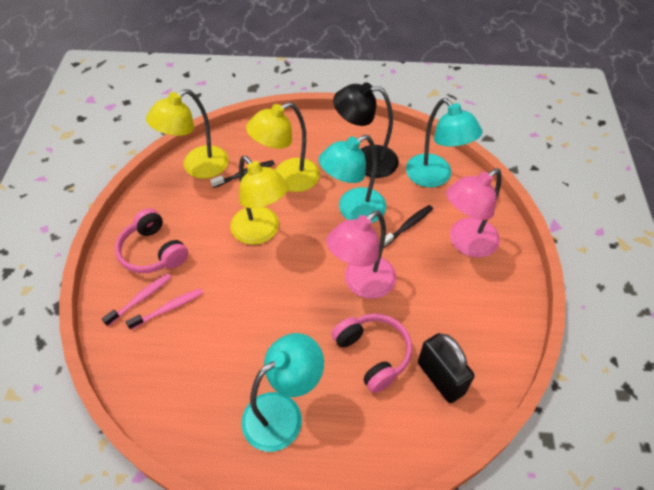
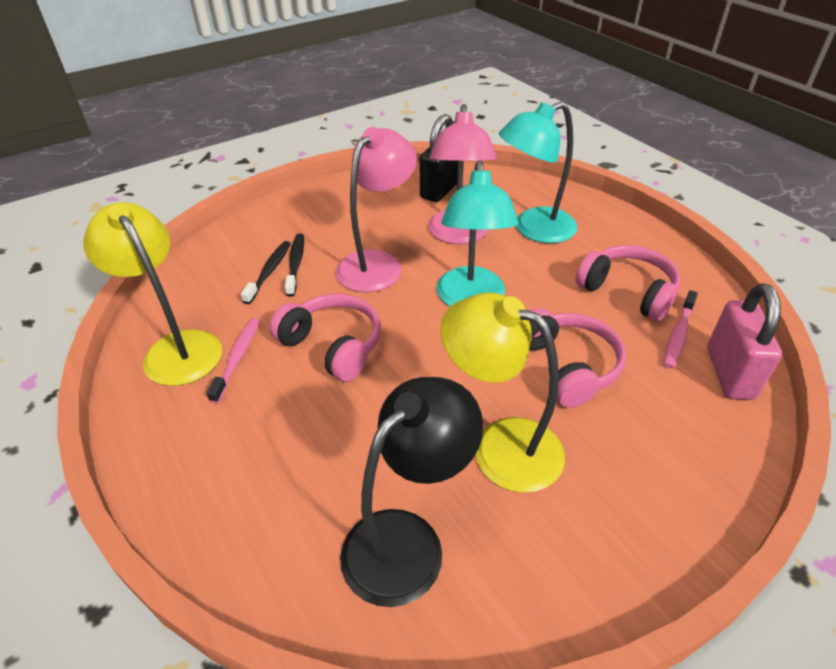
pink headphones: 2 -> 3
pink padlock: 0 -> 1
turquoise lamp: 3 -> 2
yellow lamp: 3 -> 2

